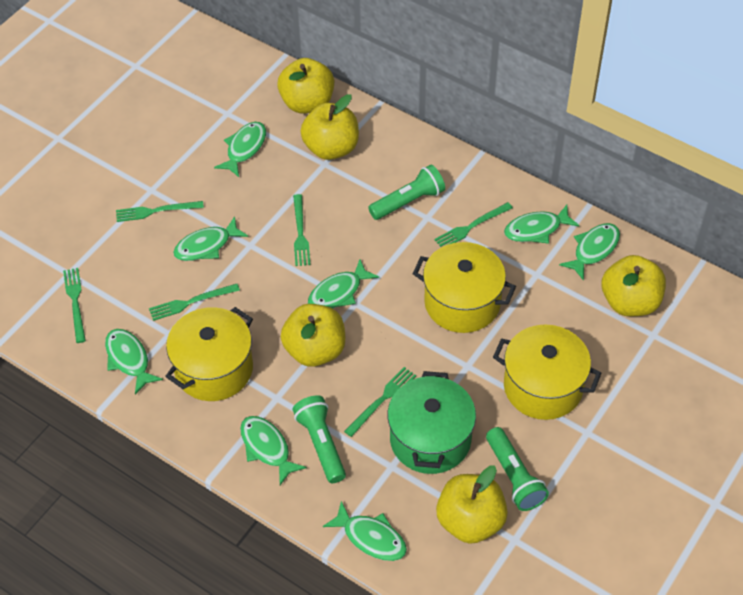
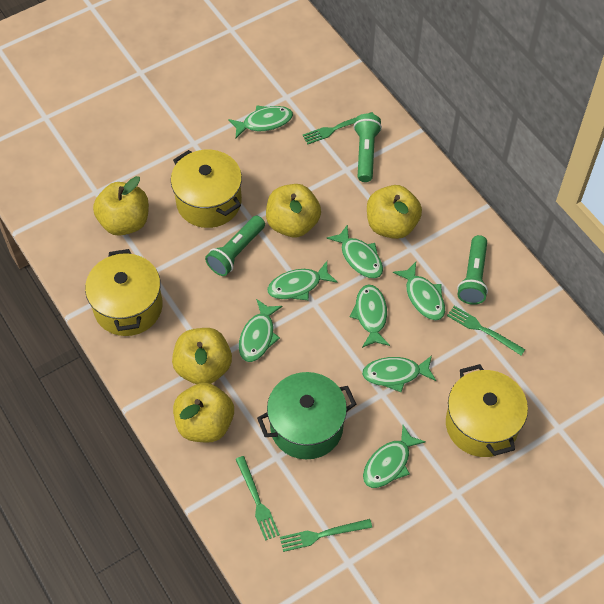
green fork: 6 -> 4

